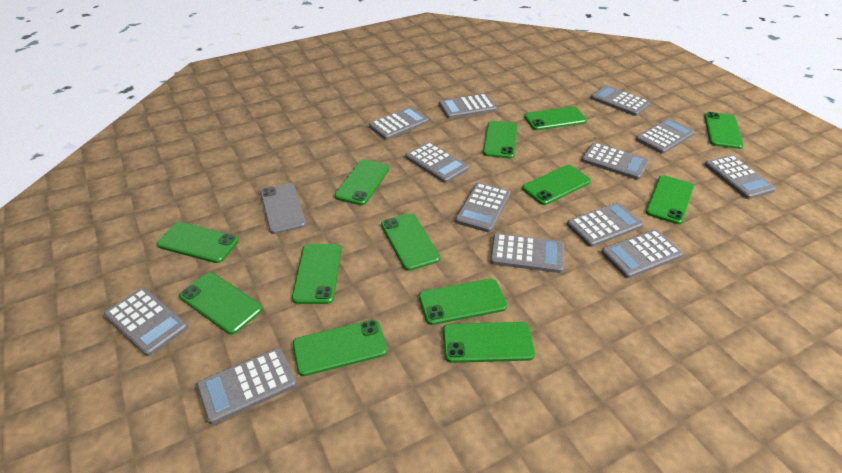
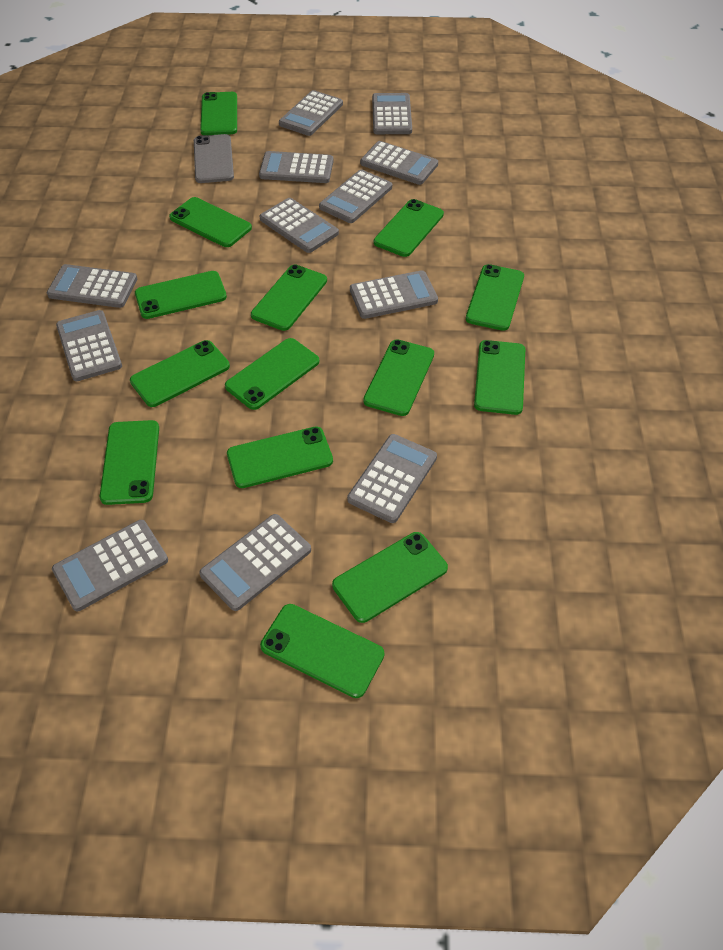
green phone: 13 -> 14
grey calculator: 13 -> 12

